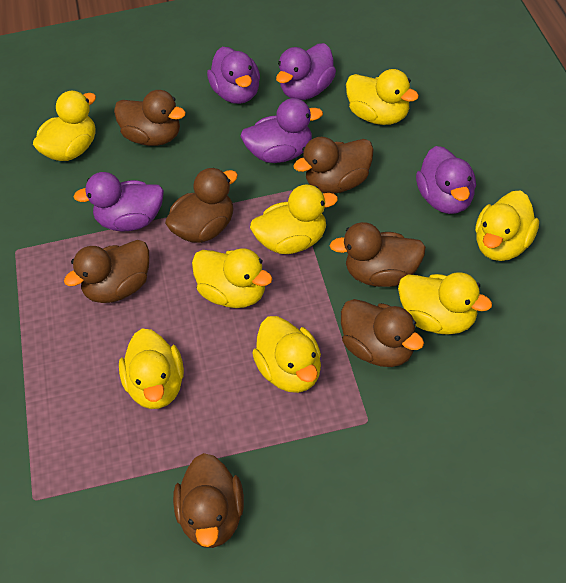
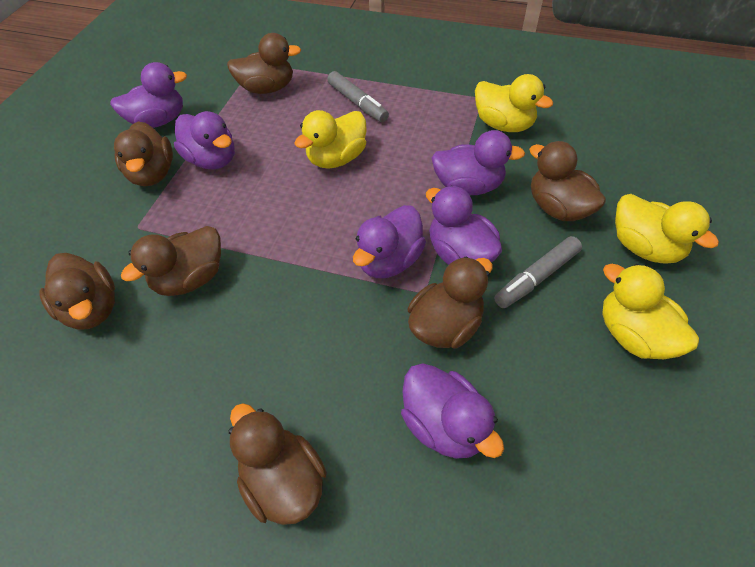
grey marker: 0 -> 2
purple duck: 5 -> 6
yellow duck: 8 -> 4

